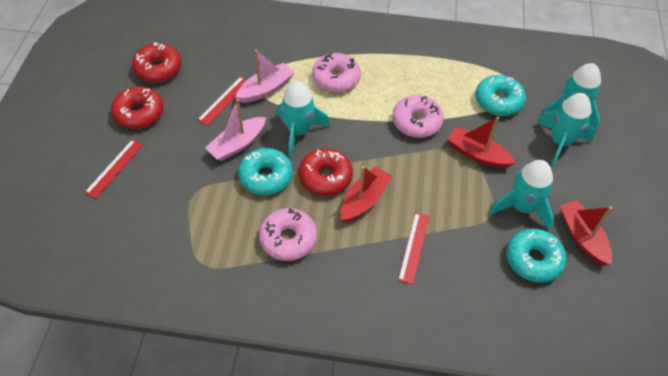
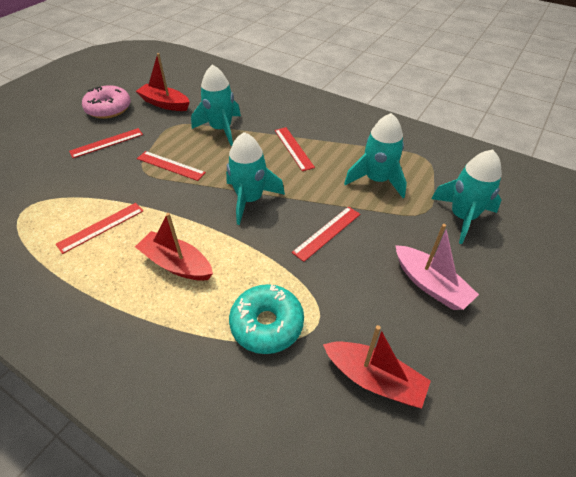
pink boat: 2 -> 1
pink donut: 3 -> 1
red donut: 3 -> 0
red ruler: 3 -> 5
turquoise donut: 3 -> 1

